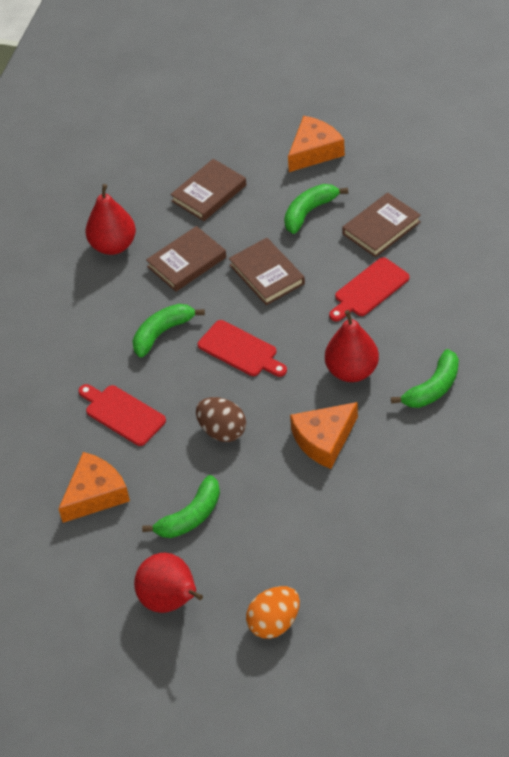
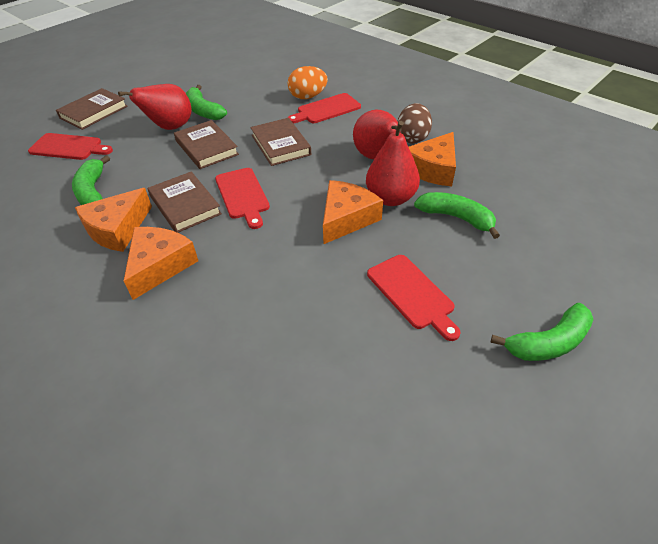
orange cheese: 3 -> 4
red cutting board: 3 -> 4

